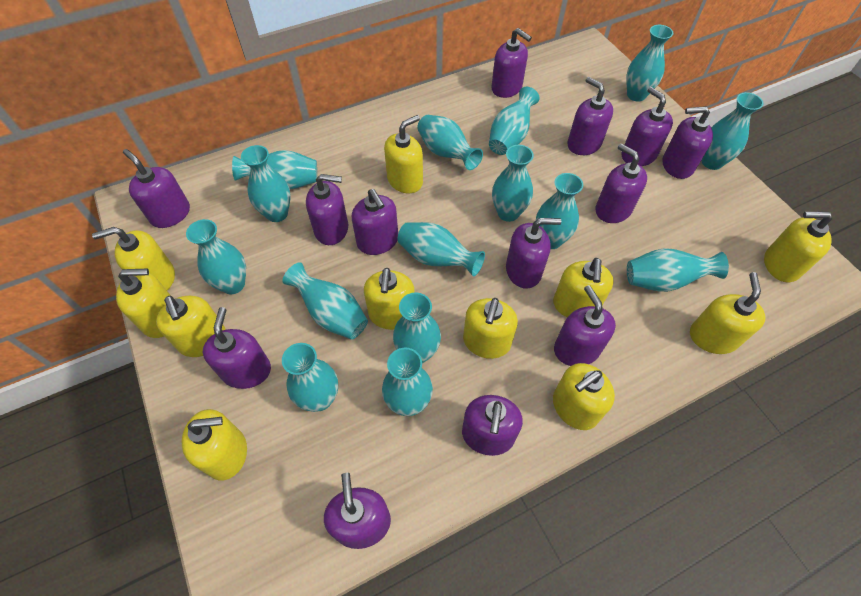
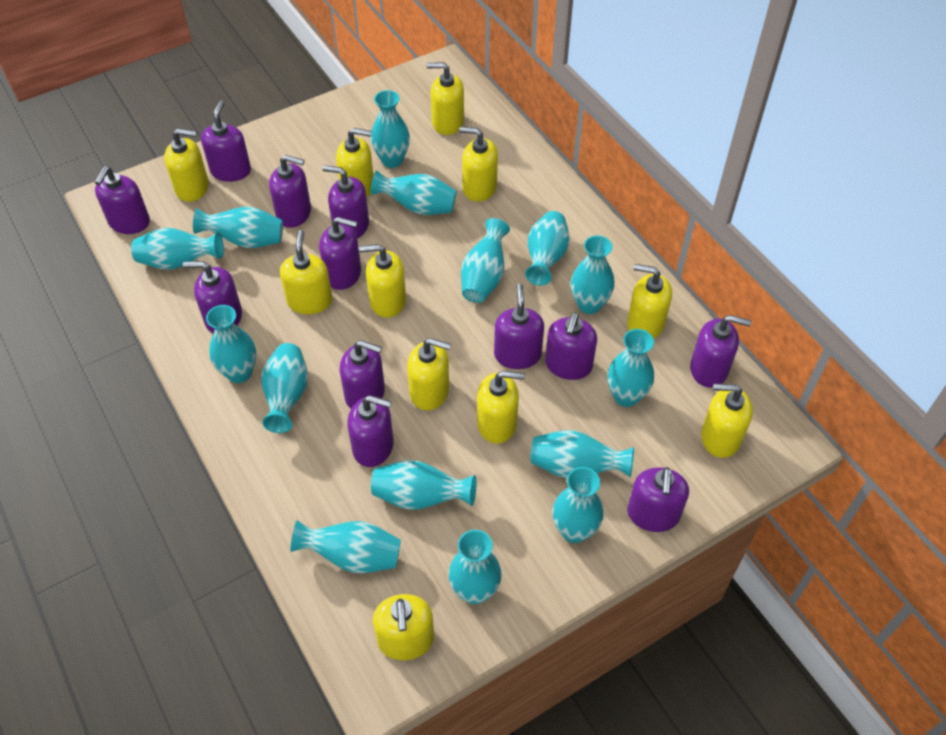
purple soap dispenser: 13 -> 12

